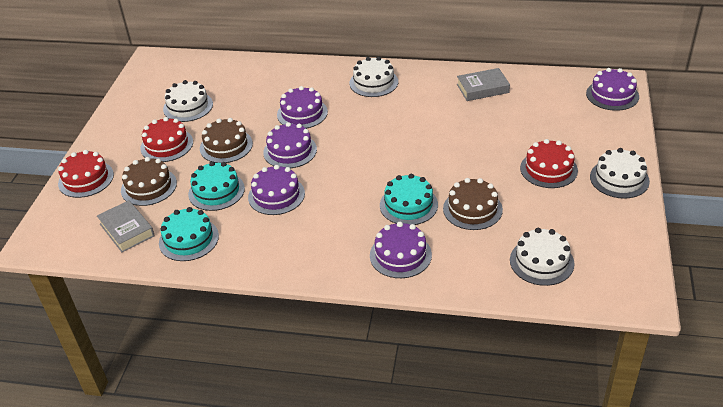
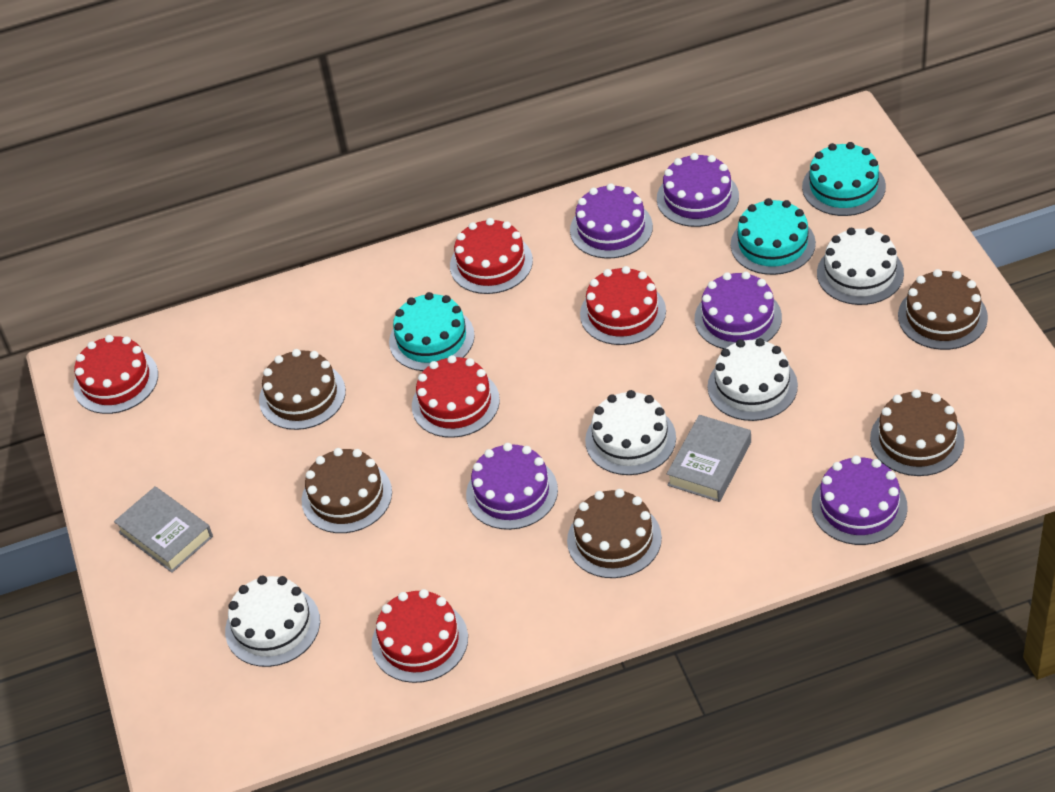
brown cake: 3 -> 5
red cake: 3 -> 5

